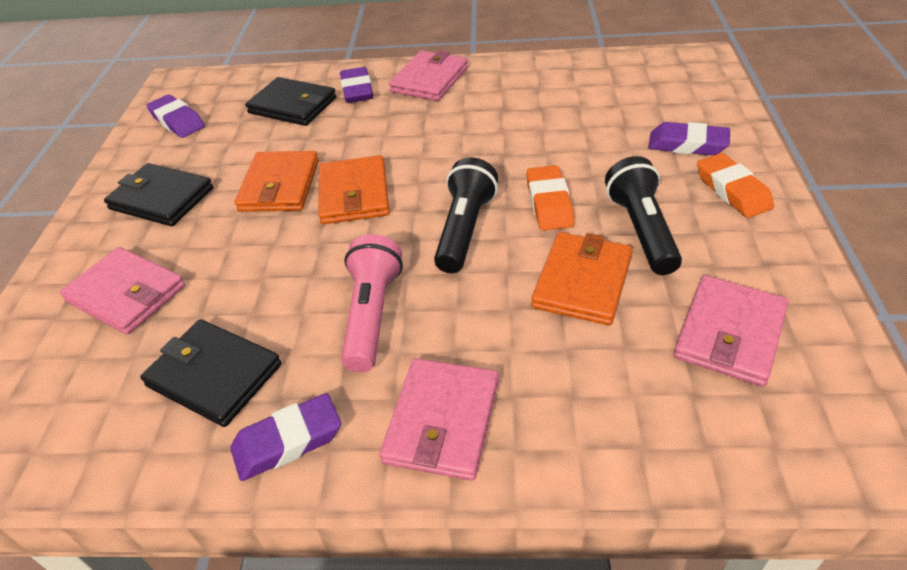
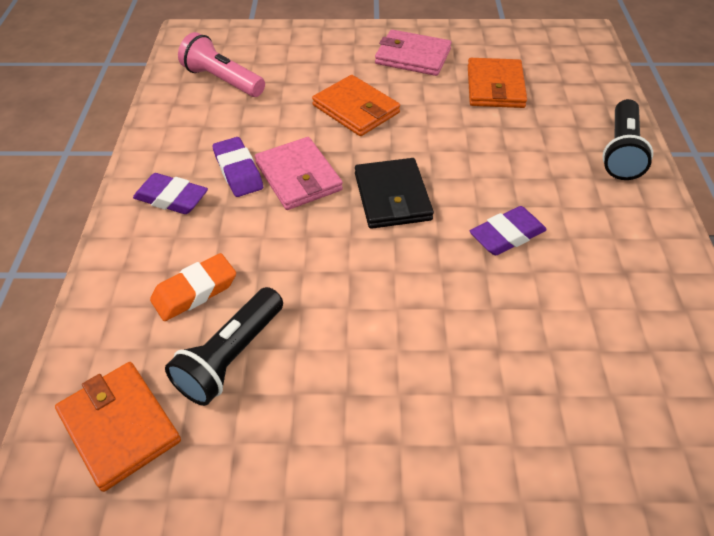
black wallet: 3 -> 1
orange eraser: 2 -> 1
pink wallet: 4 -> 2
purple eraser: 4 -> 3

